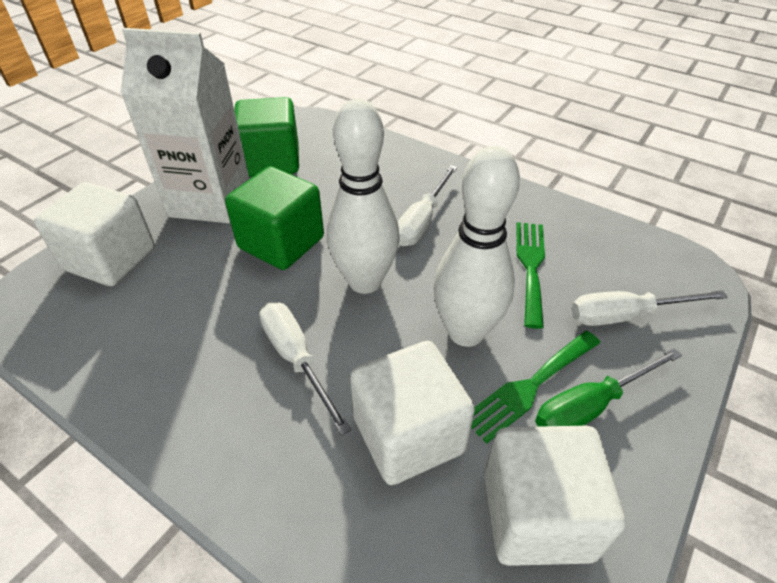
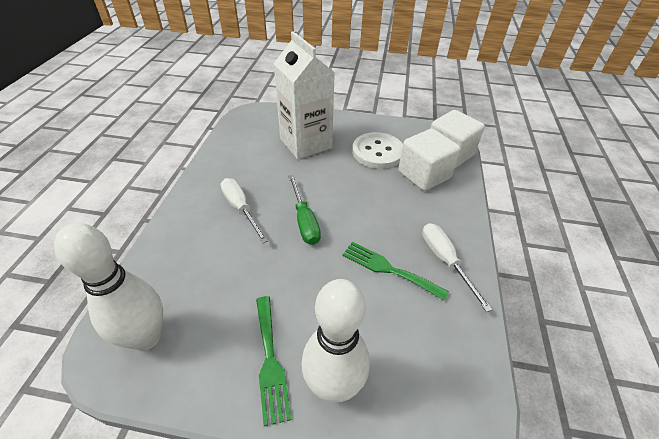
green cube: 2 -> 0
white button: 0 -> 1
white cube: 3 -> 2
white screwdriver: 3 -> 2

